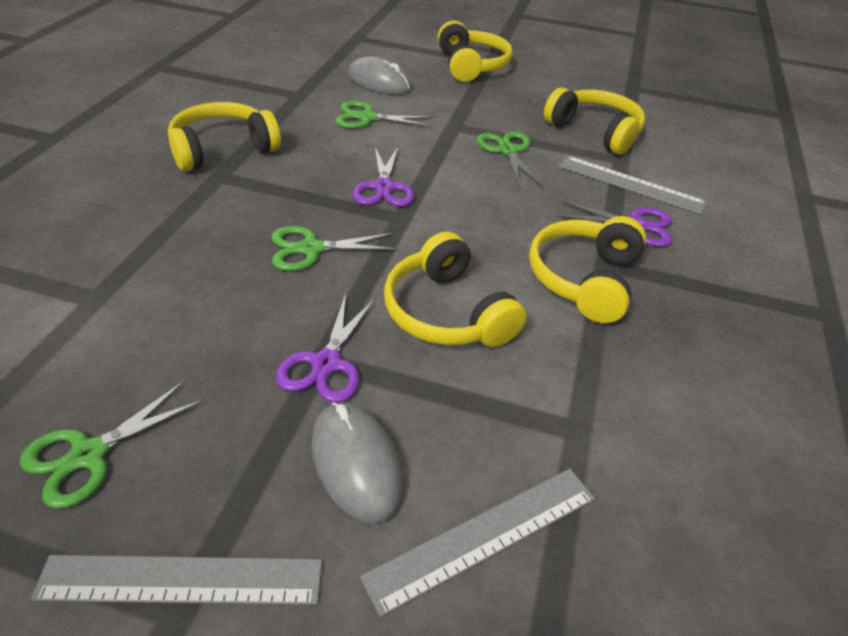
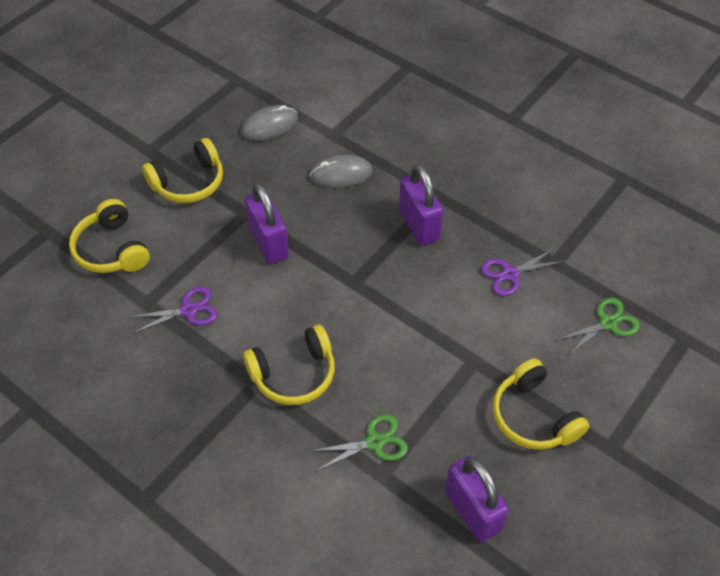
green scissors: 4 -> 2
grey ruler: 3 -> 0
purple padlock: 0 -> 3
purple scissors: 3 -> 2
yellow headphones: 5 -> 4

